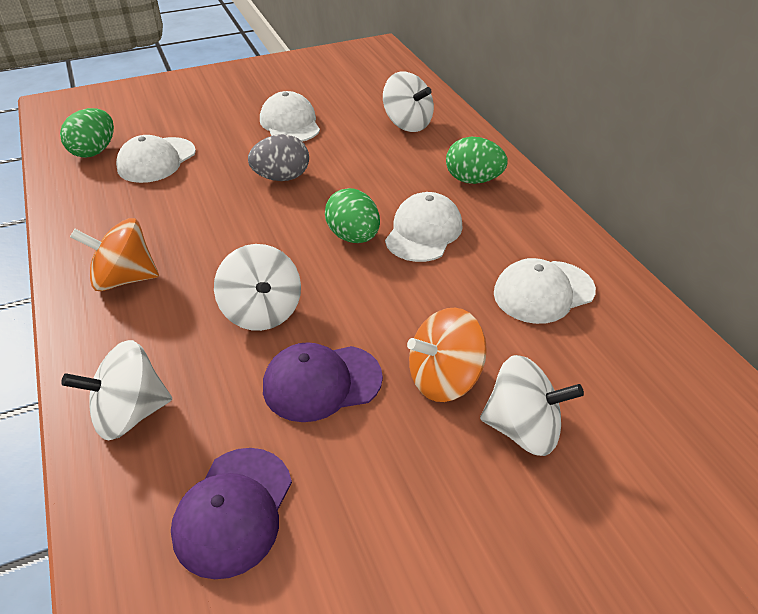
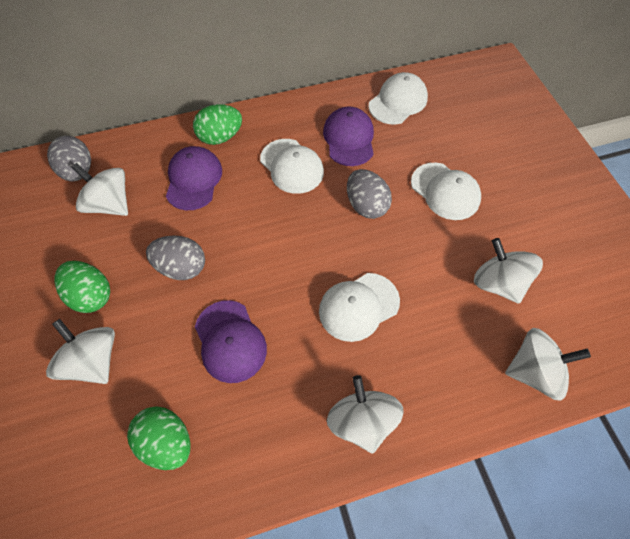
grey egg: 1 -> 3
orange spinning top: 2 -> 0
purple cap: 2 -> 3
white spinning top: 4 -> 5

